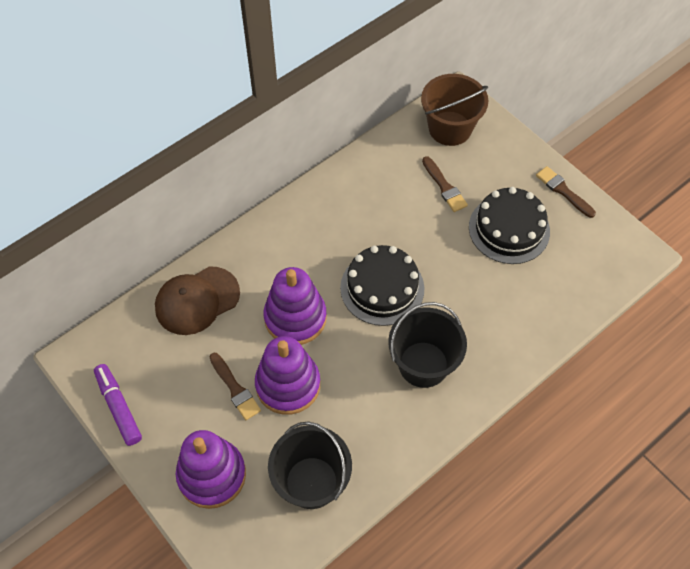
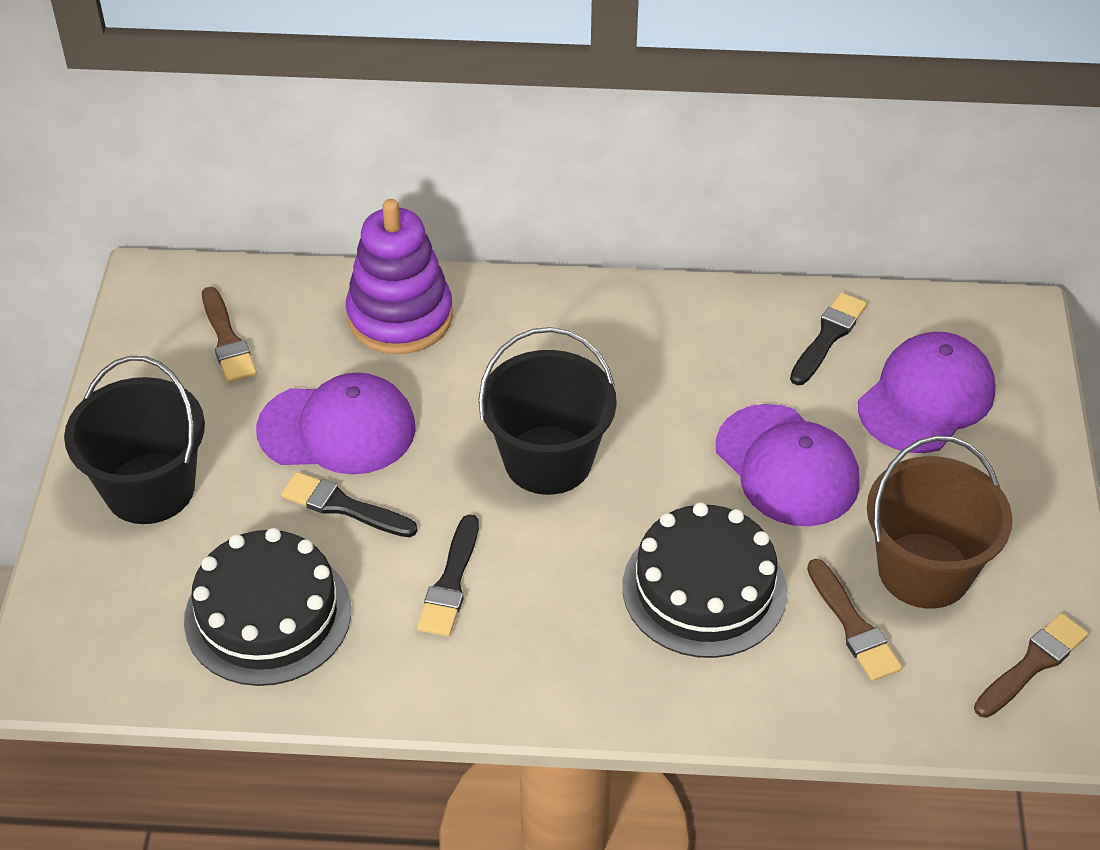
black brush: 0 -> 3
brown cap: 1 -> 0
purple cap: 0 -> 3
purple marker: 1 -> 0
purple stacking toy: 3 -> 1

